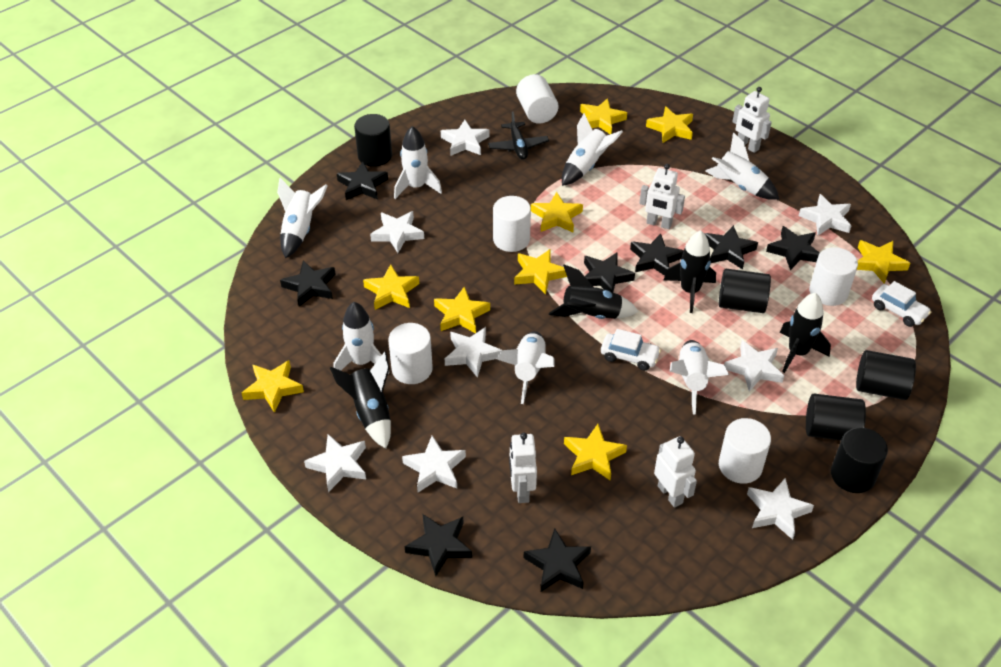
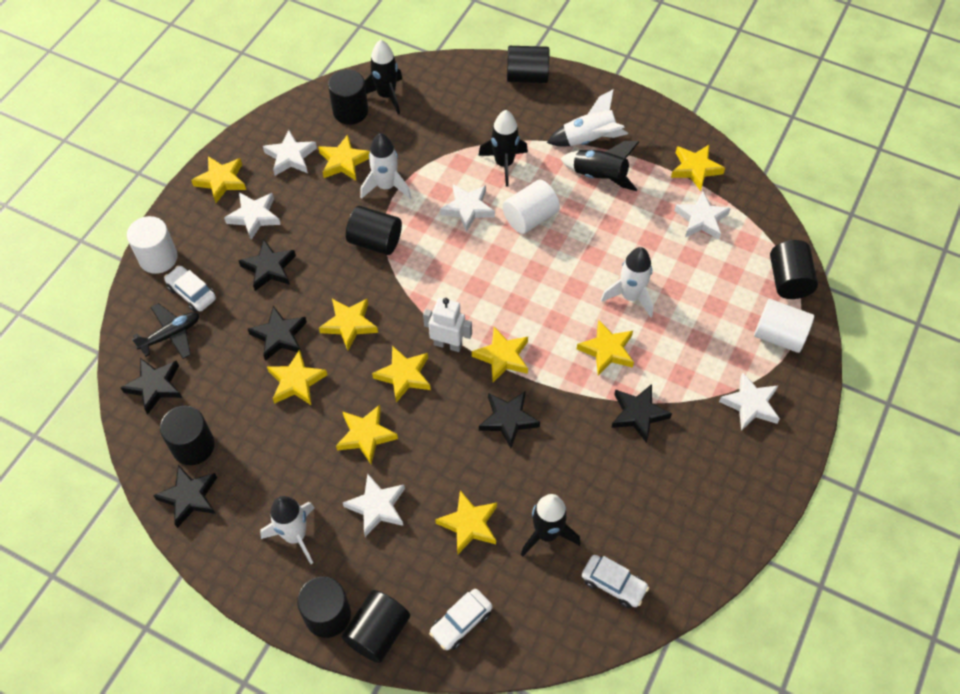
black cylinder: 5 -> 7
black star: 8 -> 6
white car: 2 -> 3
white cylinder: 5 -> 3
white robot: 4 -> 1
white rocket: 7 -> 4
white star: 8 -> 6
yellow star: 9 -> 10

